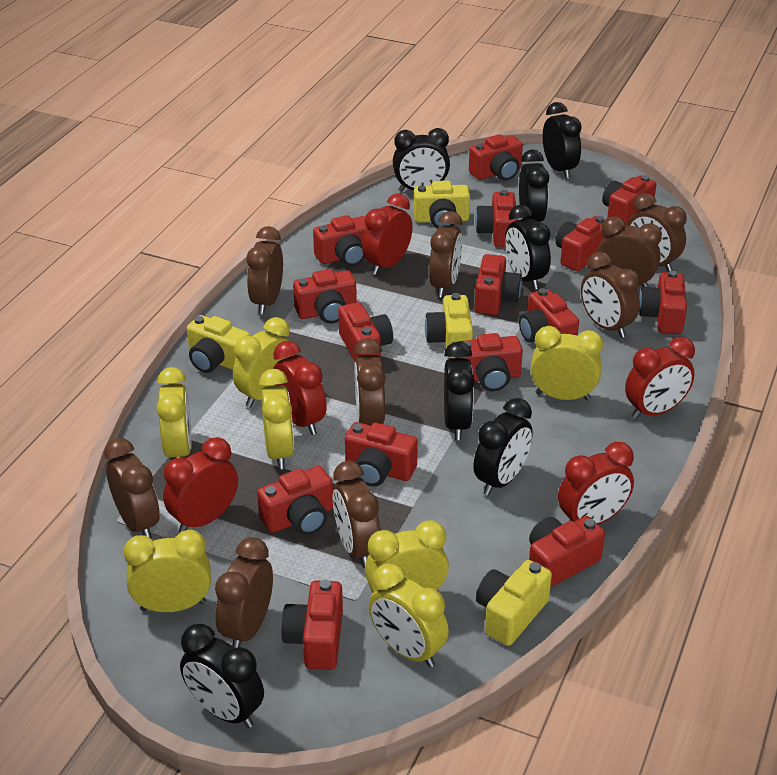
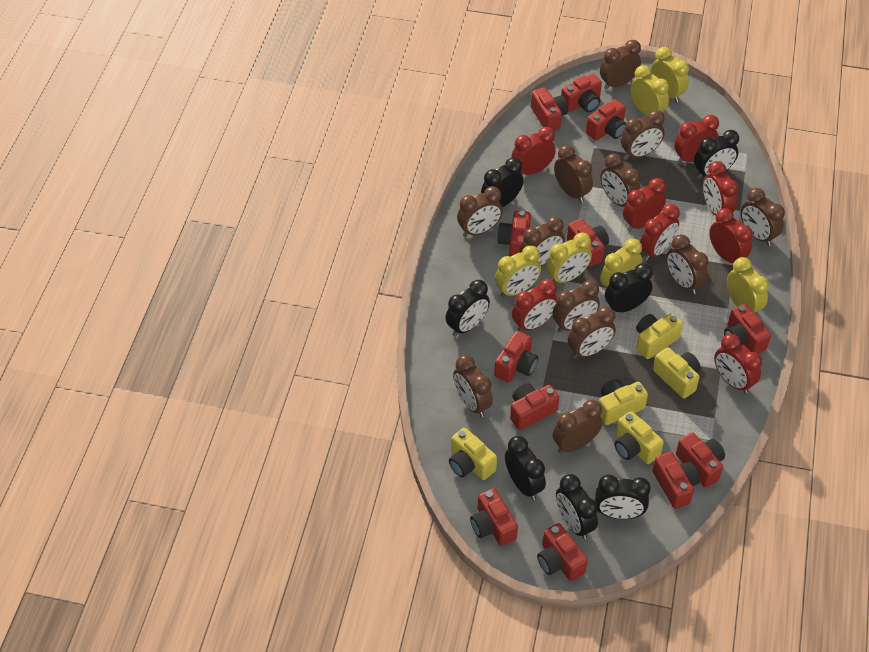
brown clock: 9 -> 12
red camera: 15 -> 12
red clock: 5 -> 8
yellow camera: 4 -> 5
yellow clock: 7 -> 6

